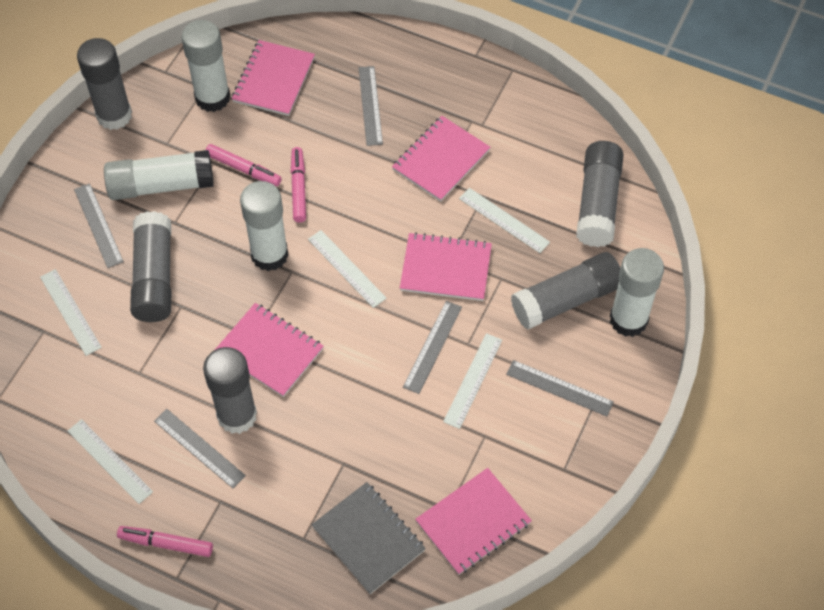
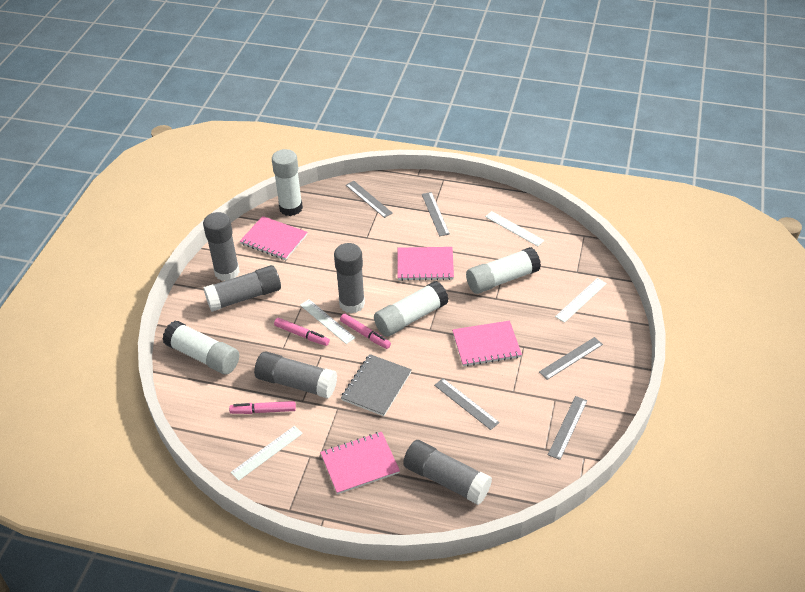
pink notebook: 5 -> 4
white ruler: 5 -> 4

